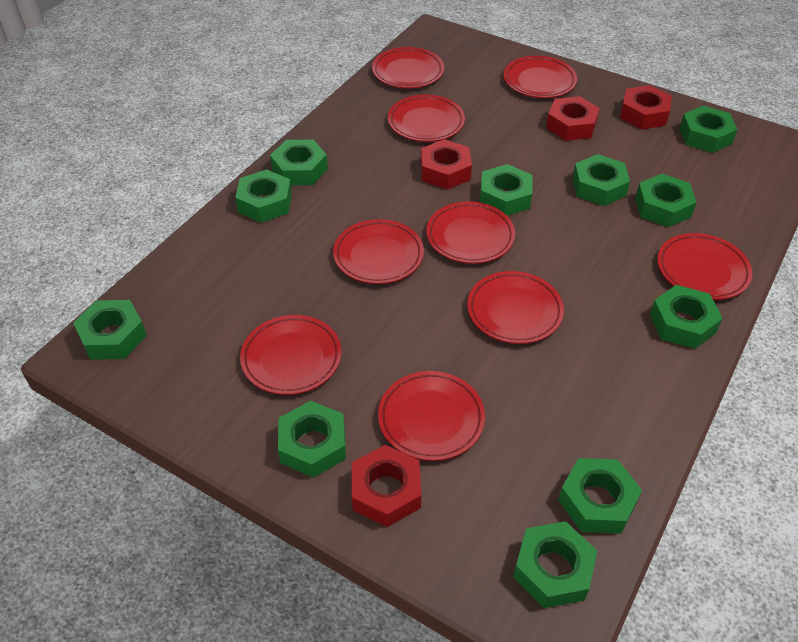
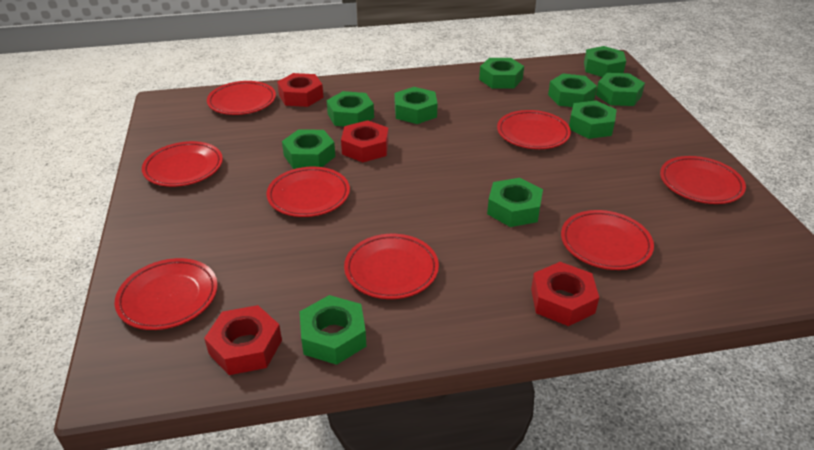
green nut: 11 -> 10
red plate: 9 -> 8

